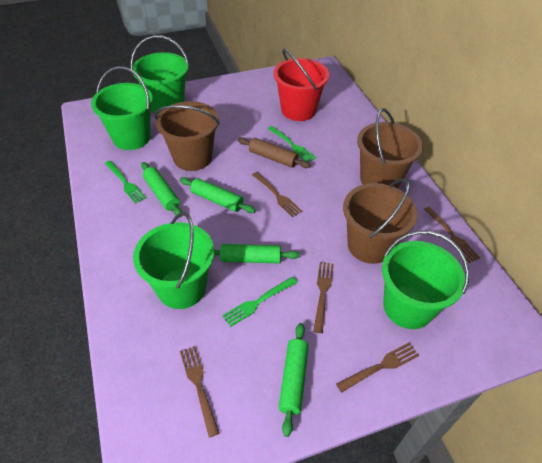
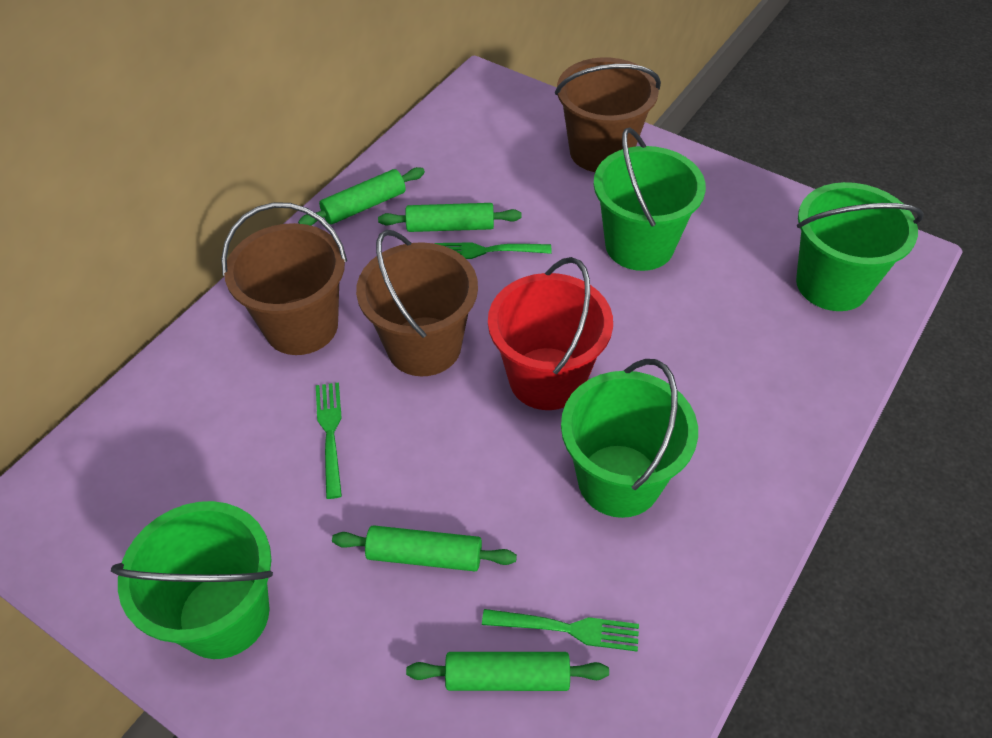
brown fork: 5 -> 0
brown rolling pin: 1 -> 0

